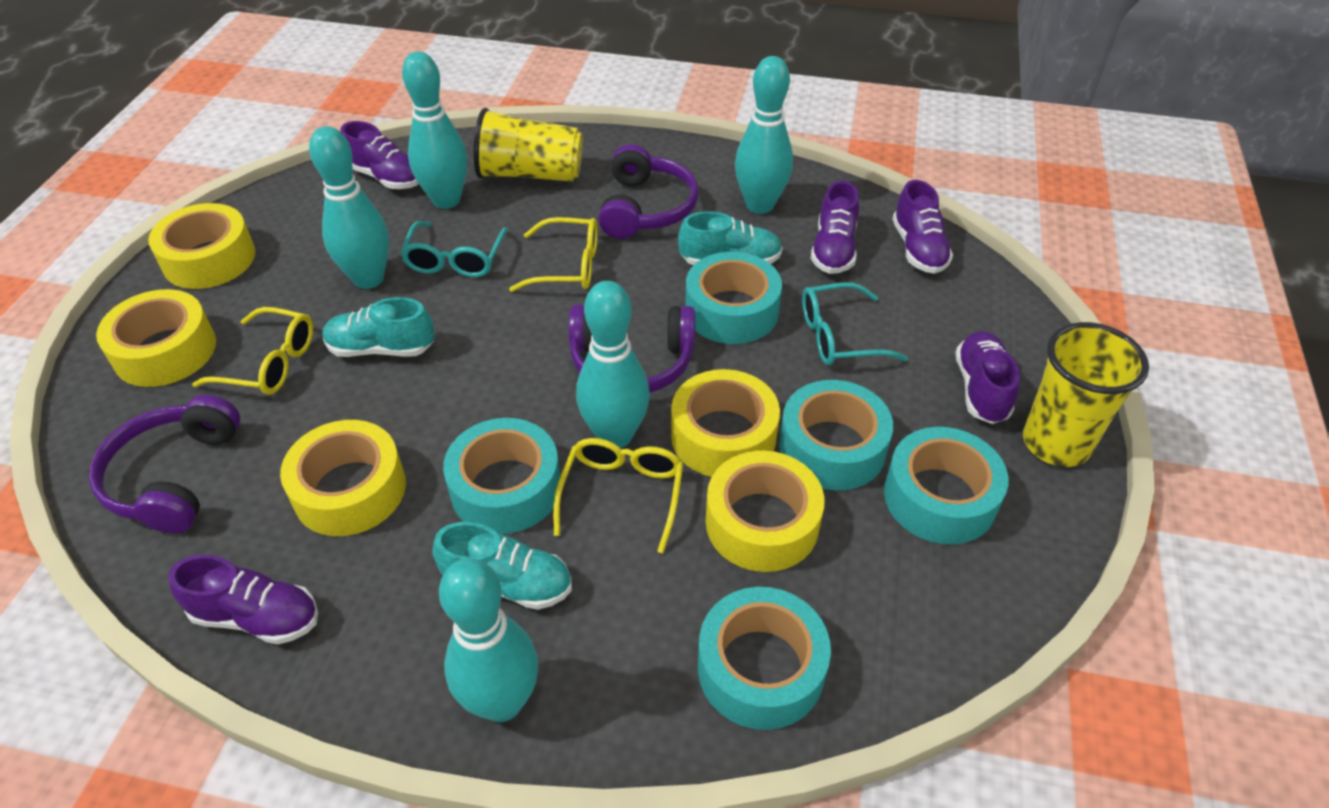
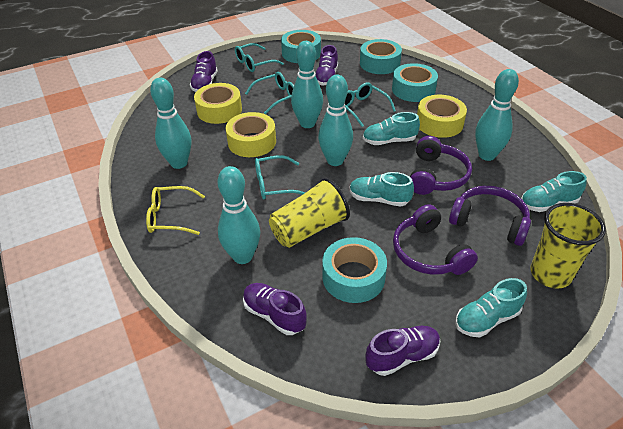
purple shoe: 5 -> 4
turquoise glasses: 2 -> 4
turquoise shoe: 3 -> 4
turquoise tape: 5 -> 4
yellow glasses: 3 -> 1
yellow tape: 5 -> 3

